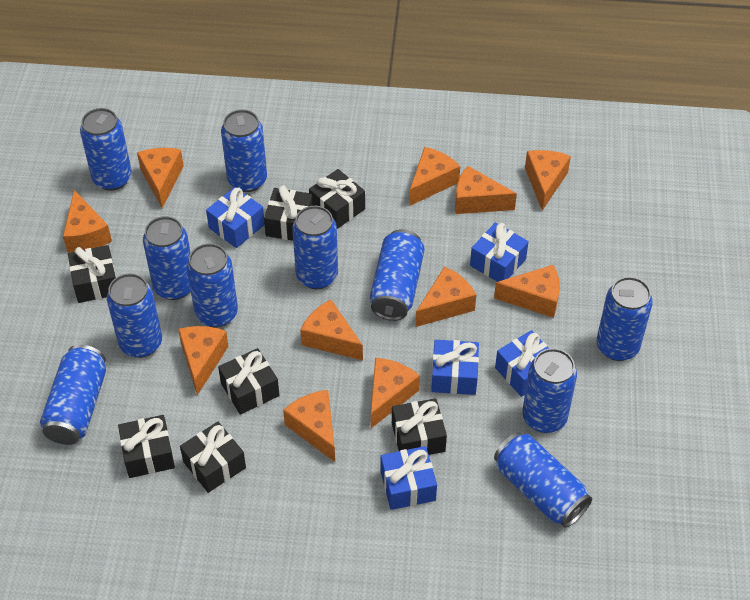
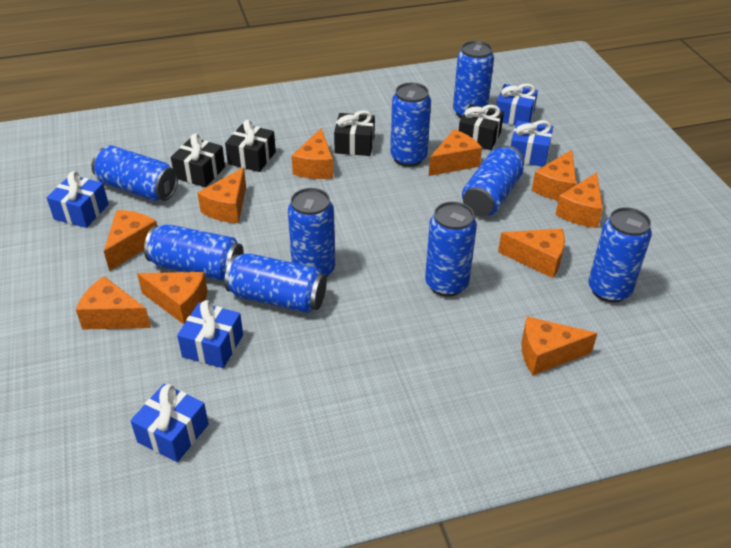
black gift: 7 -> 4
blue can: 11 -> 9
orange cheese: 11 -> 10

